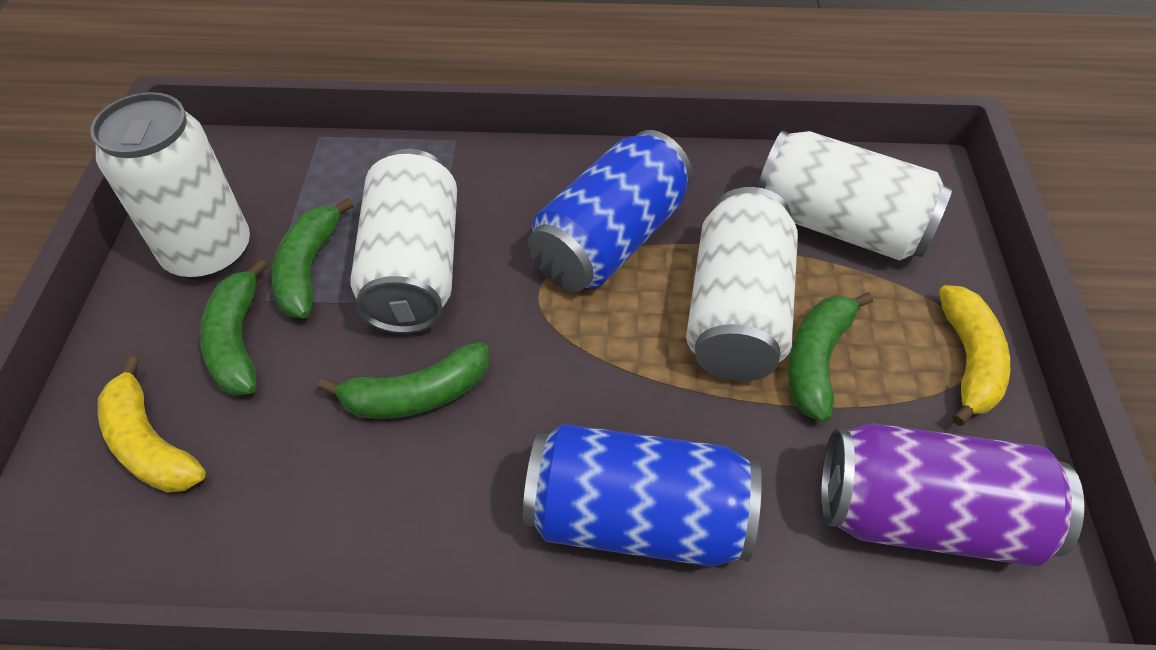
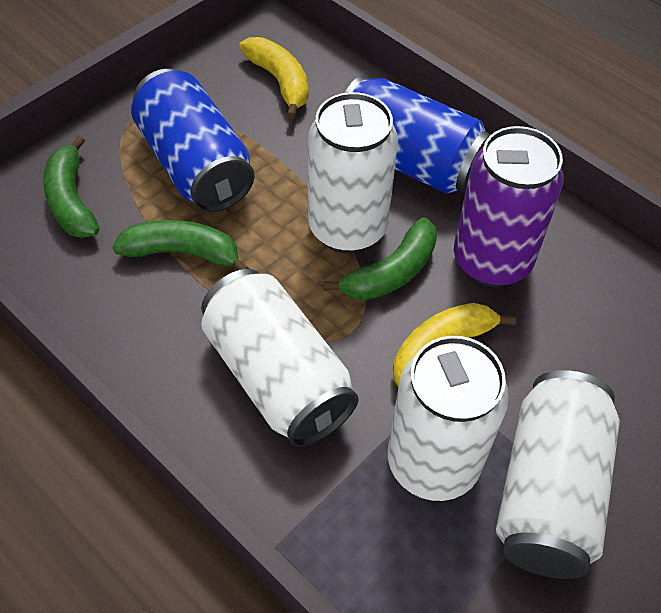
green banana: 4 -> 3

